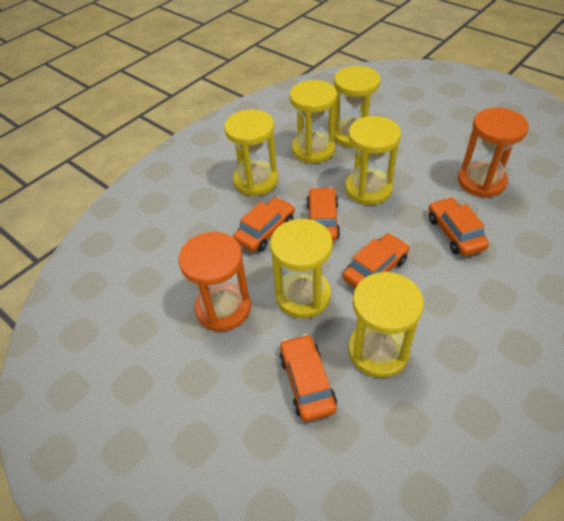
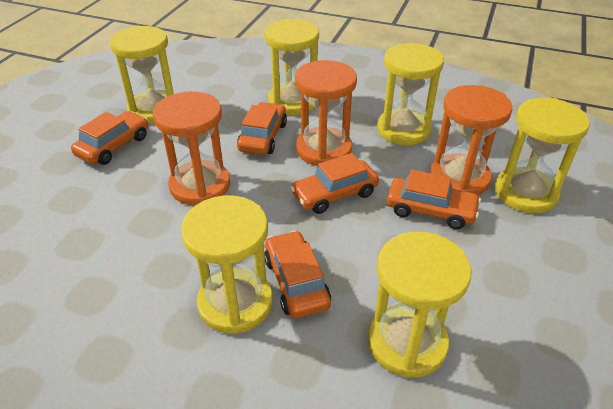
orange hourglass: 2 -> 3

